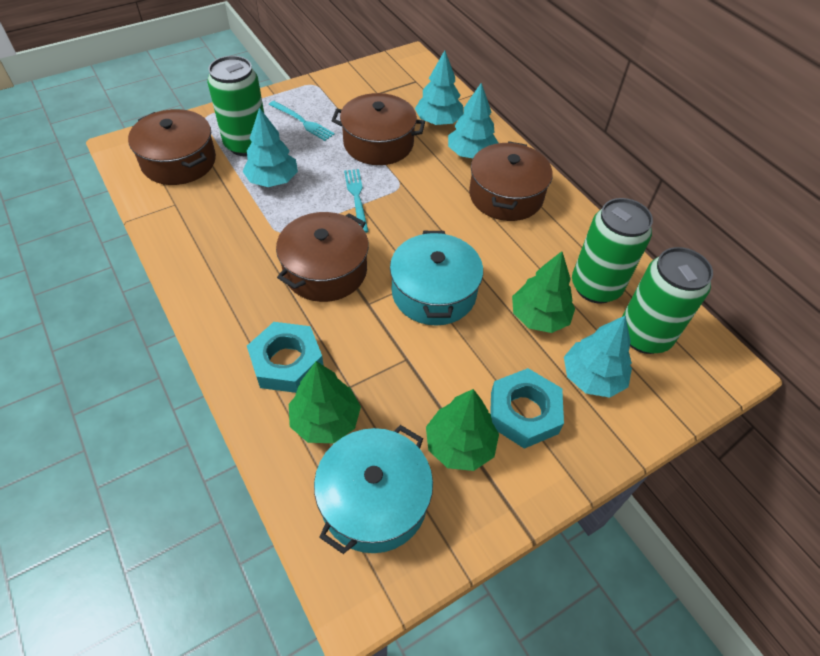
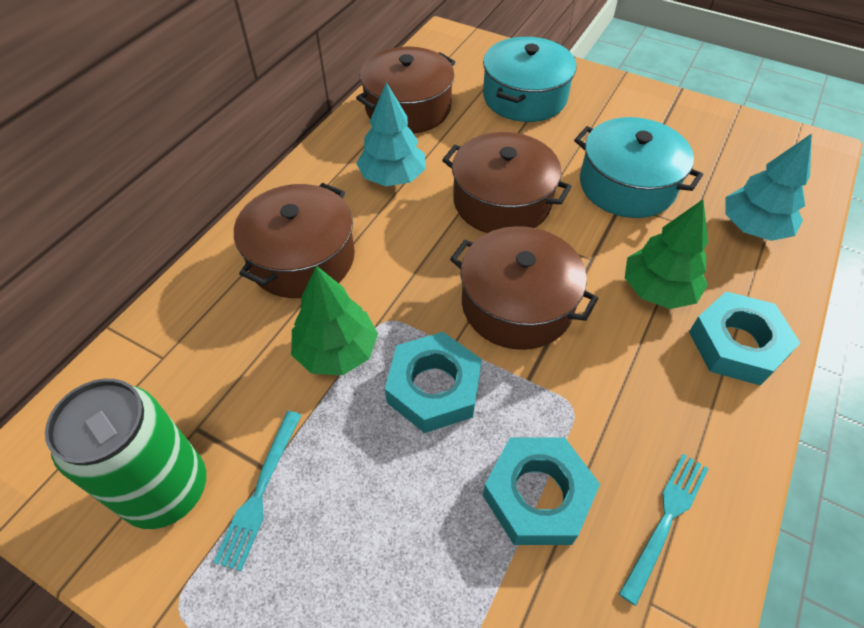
green can: 3 -> 1
green tree: 3 -> 2
turquoise nut: 2 -> 3
turquoise tree: 4 -> 2

